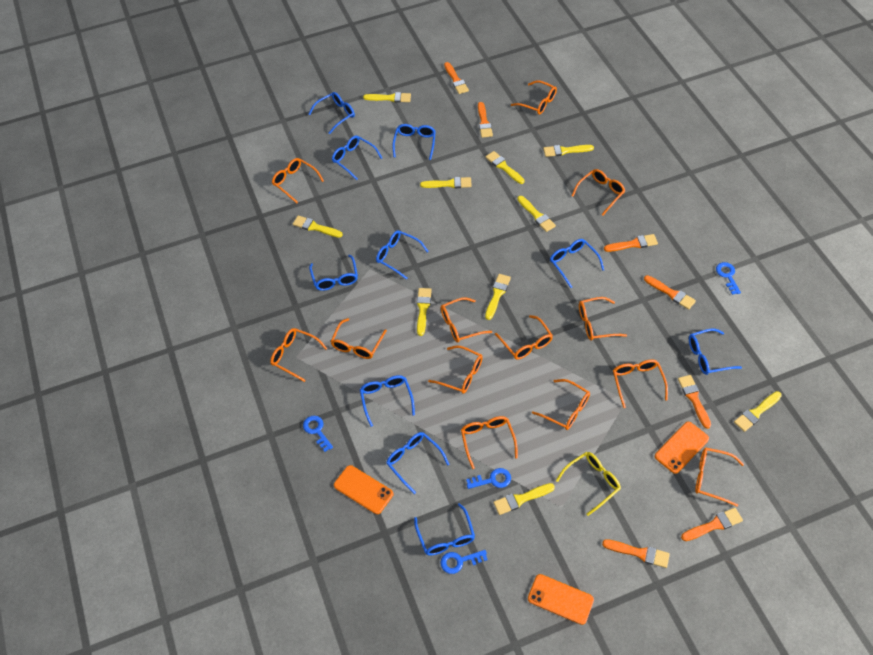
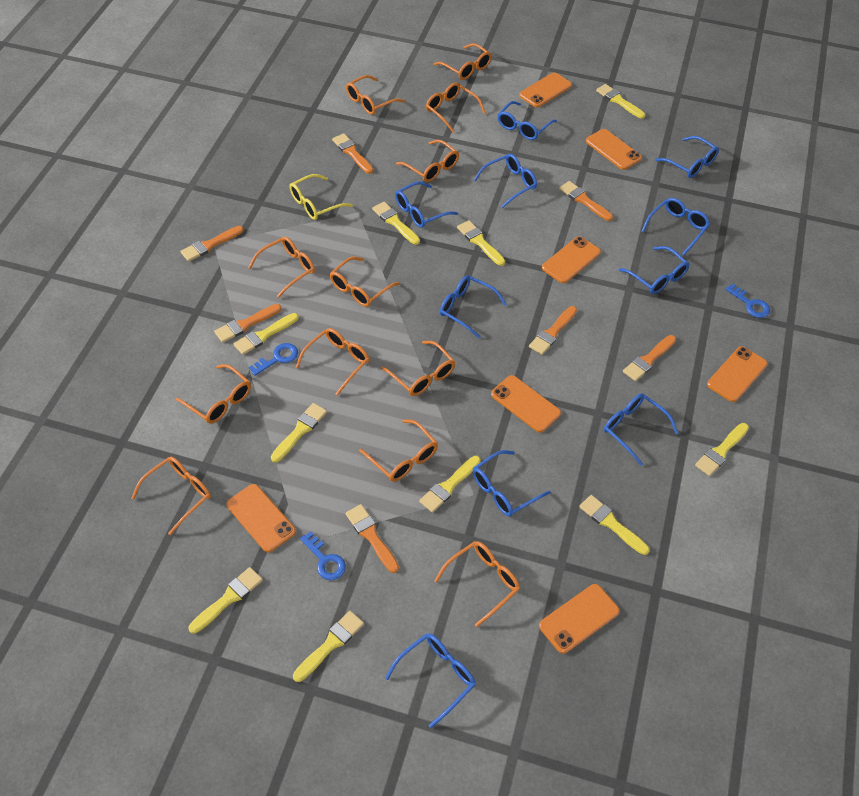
blue key: 4 -> 3
orange glasses: 13 -> 12
orange phone: 3 -> 7

